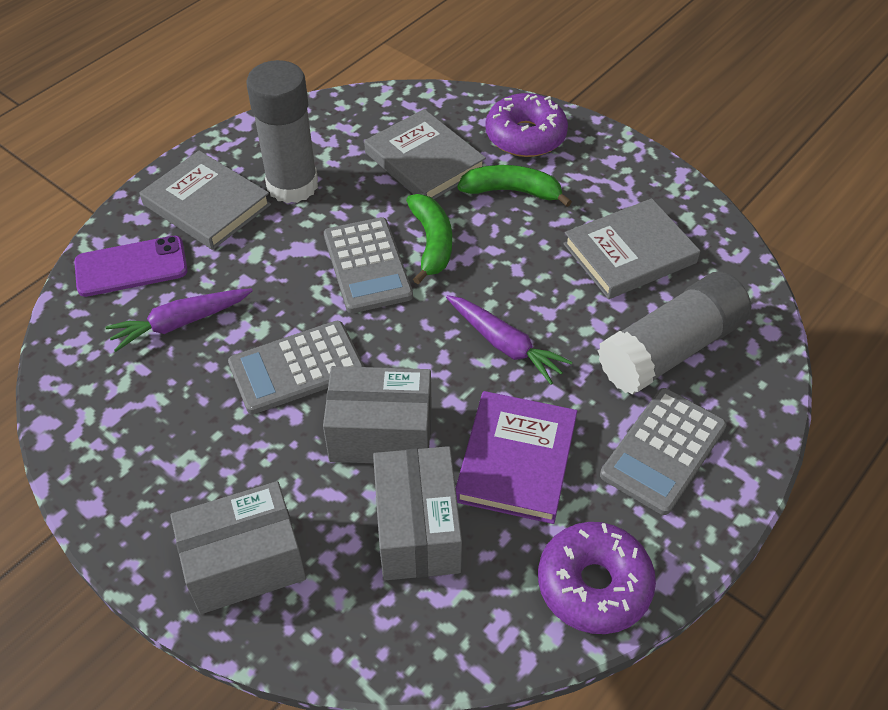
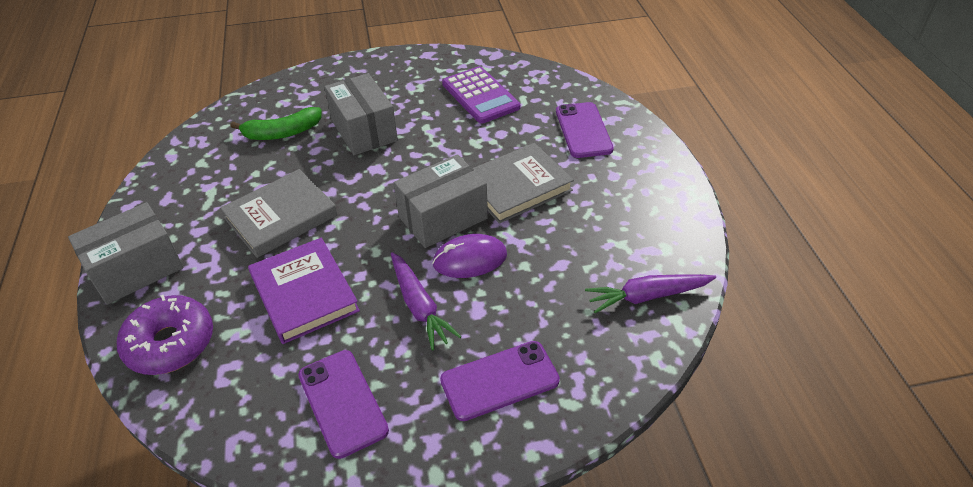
green banana: 2 -> 1
grey book: 3 -> 2
grey calculator: 3 -> 0
grey glue stick: 2 -> 0
purple calculator: 0 -> 1
purple donut: 2 -> 1
purple mouse: 0 -> 1
purple phone: 1 -> 3

